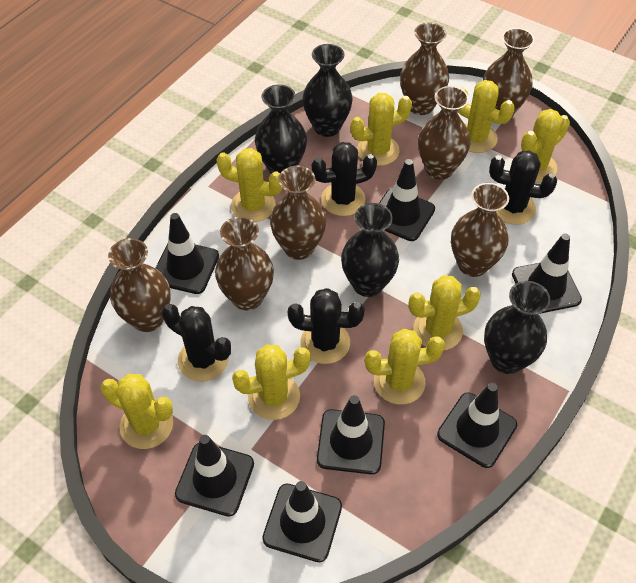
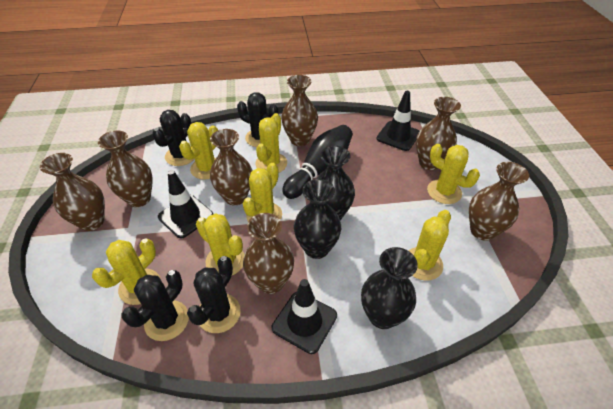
black bowling pin: 0 -> 1
black traffic cone: 7 -> 3
black vase: 4 -> 3
yellow cactus: 8 -> 7

